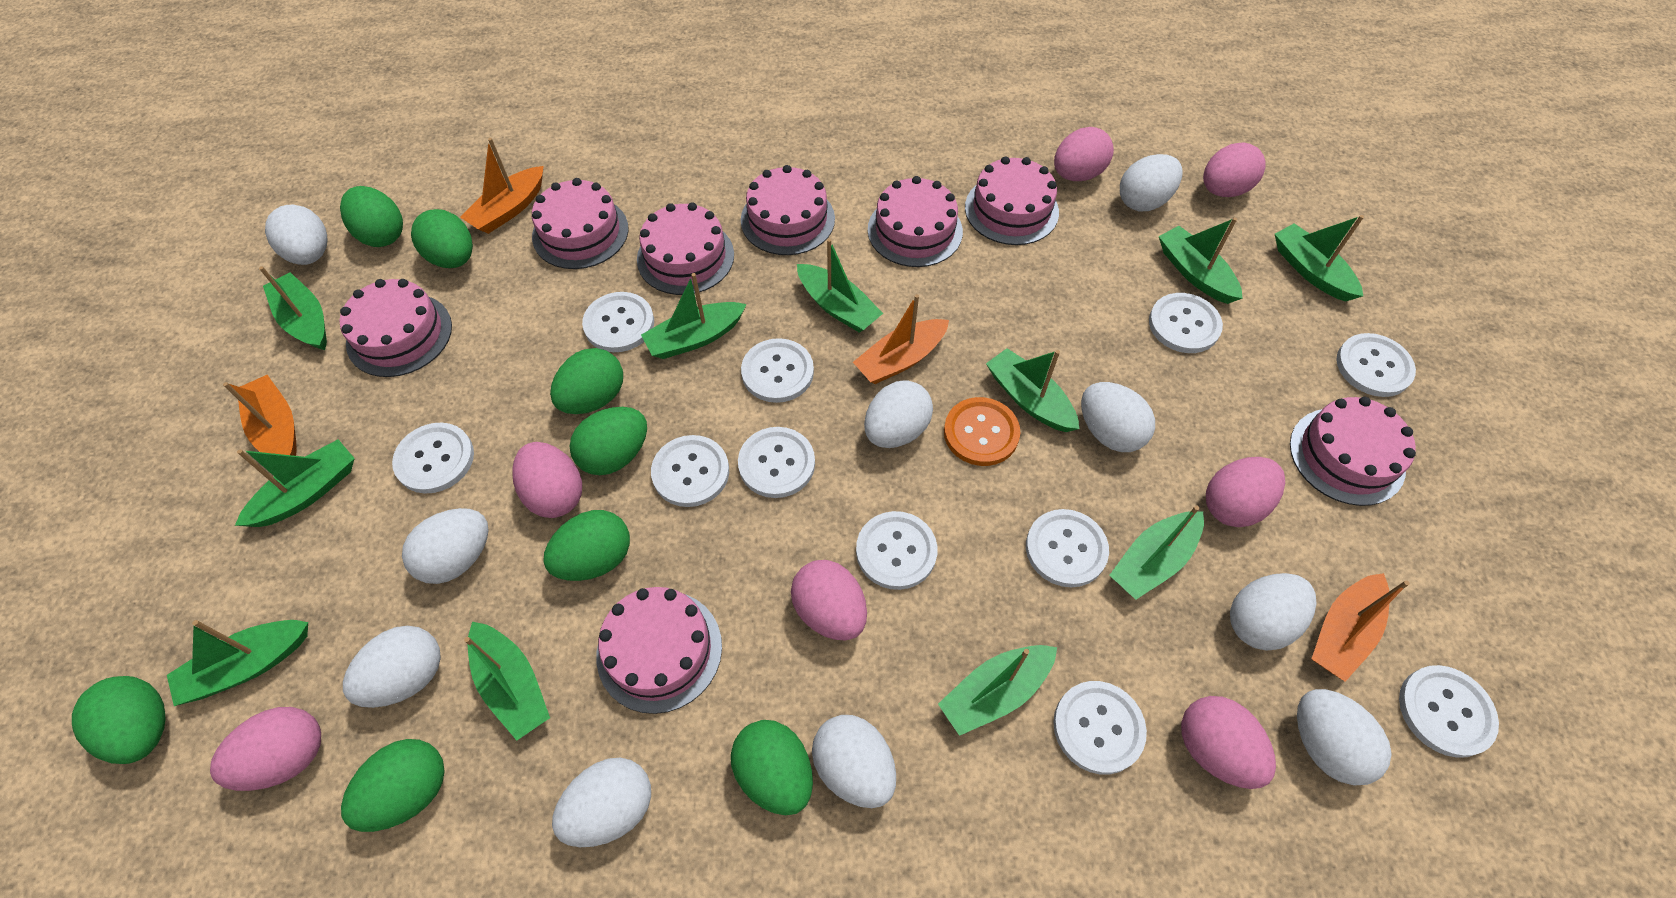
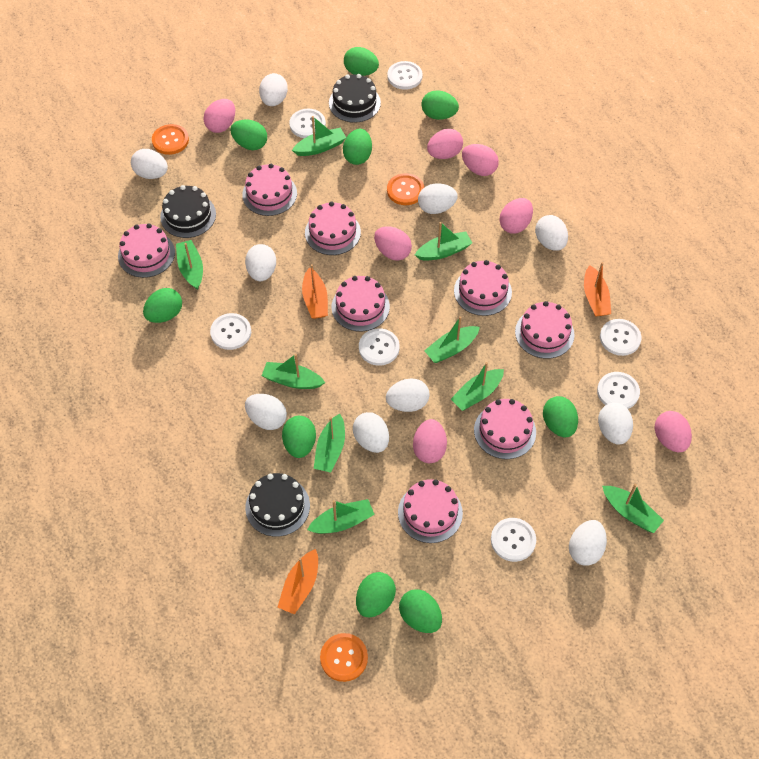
black cake: 0 -> 3
green boat: 11 -> 9
green egg: 8 -> 9
orange boat: 4 -> 3
orange button: 1 -> 3
white button: 11 -> 7

